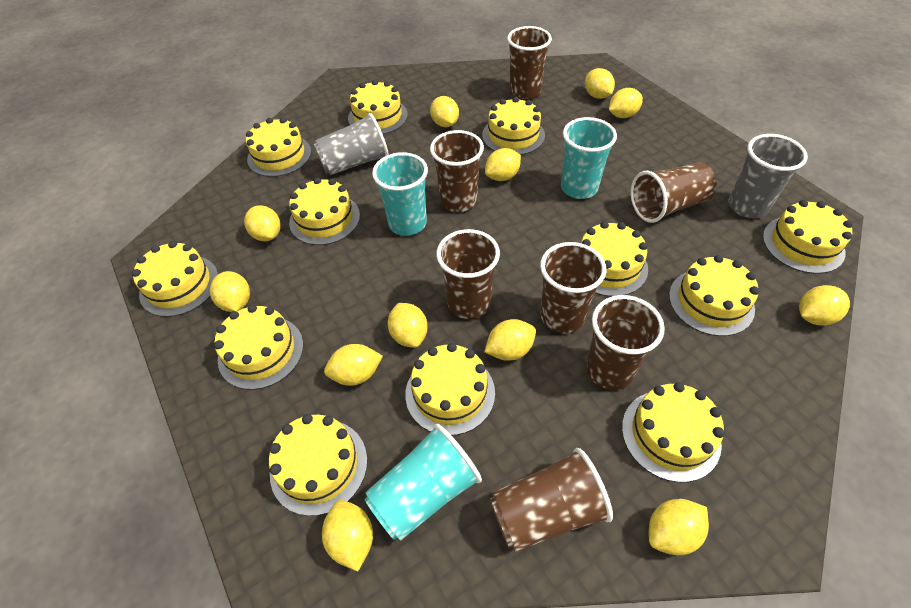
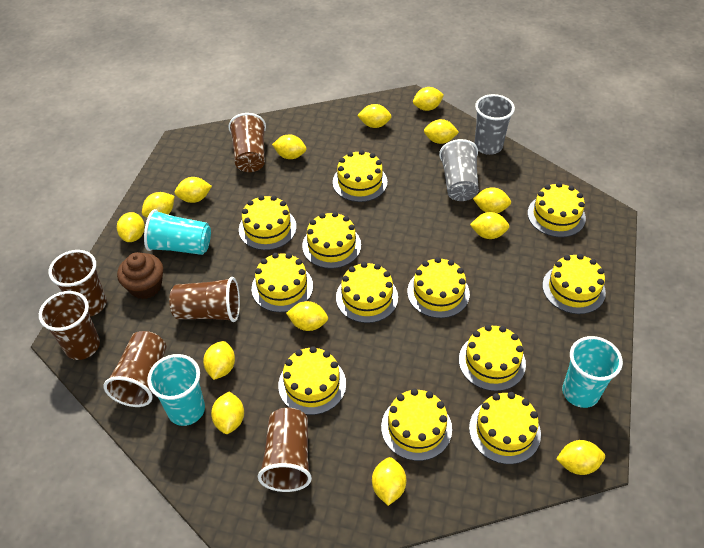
brown cup: 7 -> 6
brown cupcake: 0 -> 1
yellow lemon: 12 -> 14

